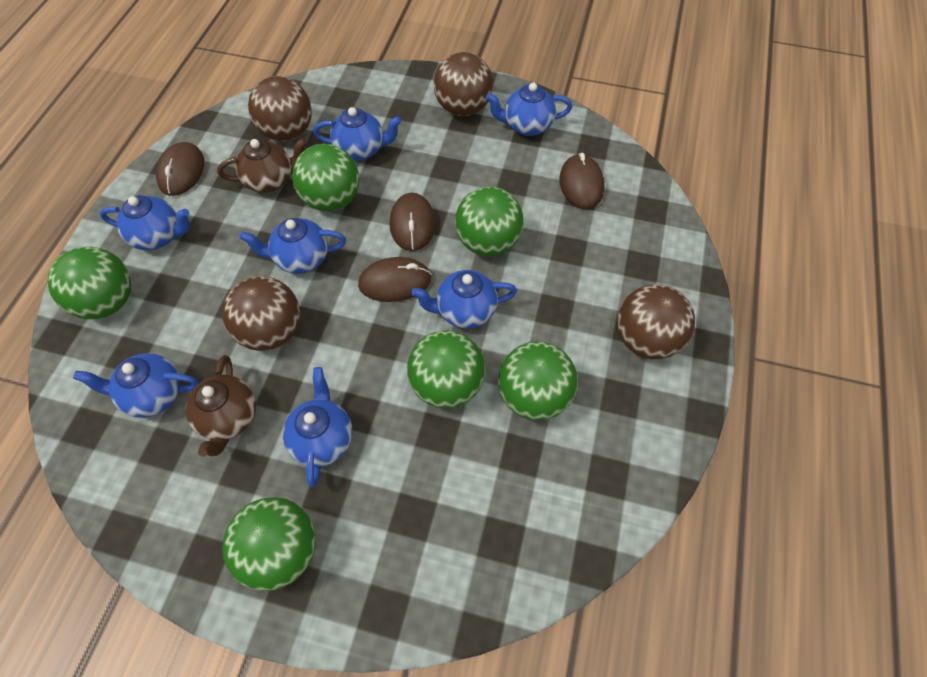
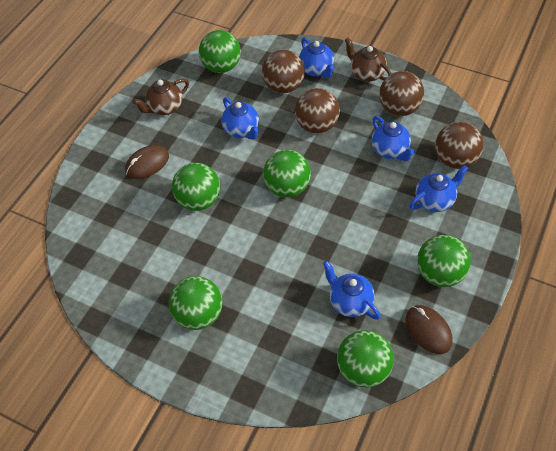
blue teapot: 7 -> 5
brown mouse: 4 -> 2

